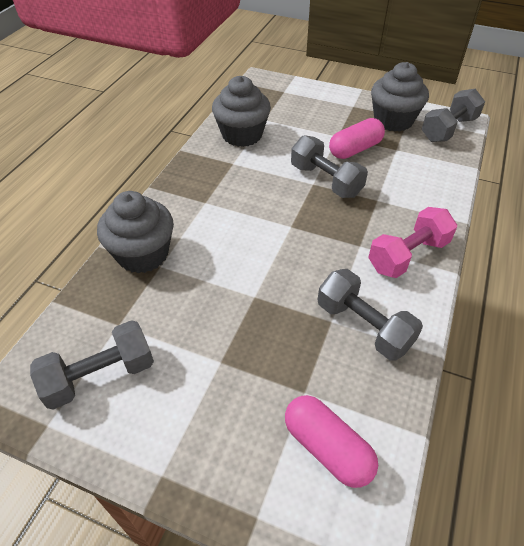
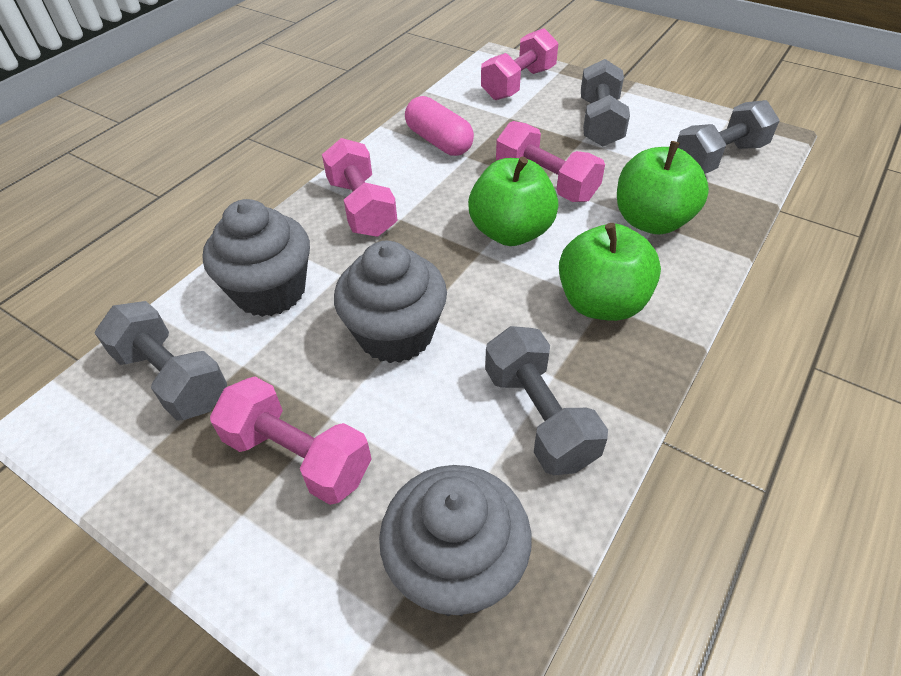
green apple: 0 -> 3
pink capsule: 2 -> 1
pink dumbbell: 1 -> 4

